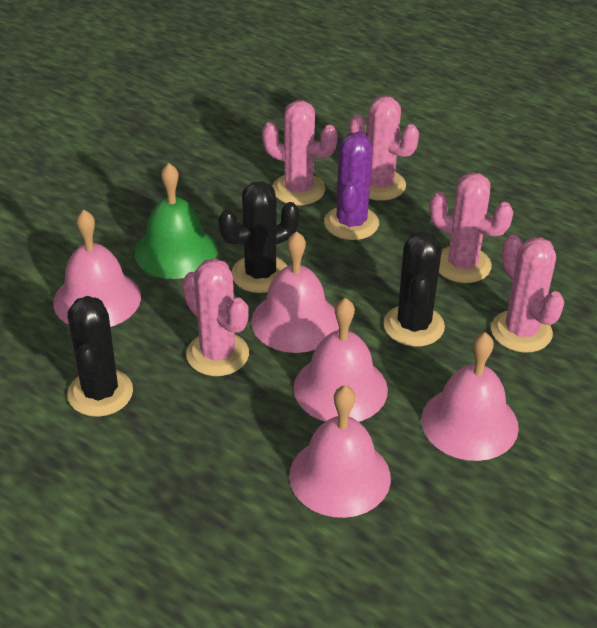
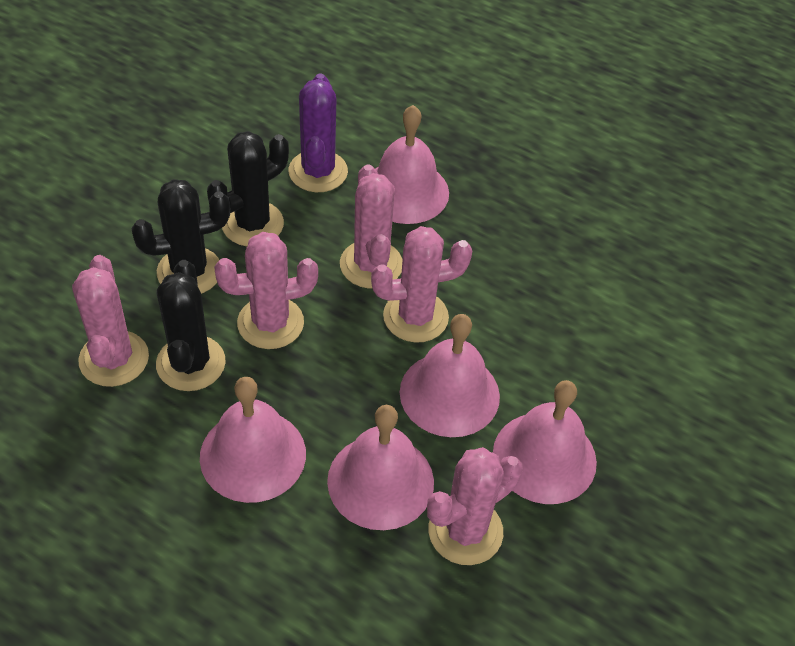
green bell: 1 -> 0

